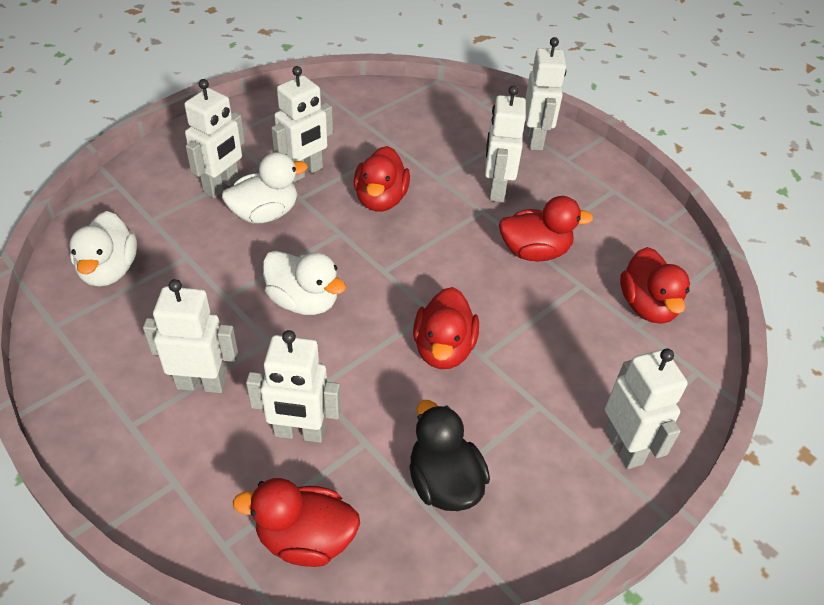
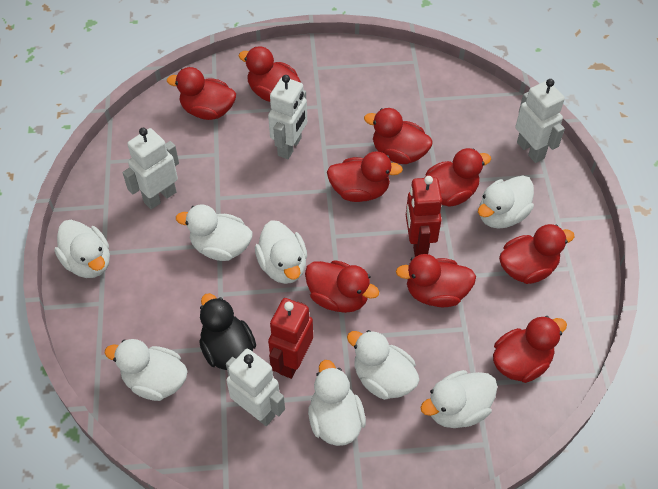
red duck: 5 -> 9
red robot: 0 -> 2
white duck: 3 -> 8
white robot: 7 -> 4

